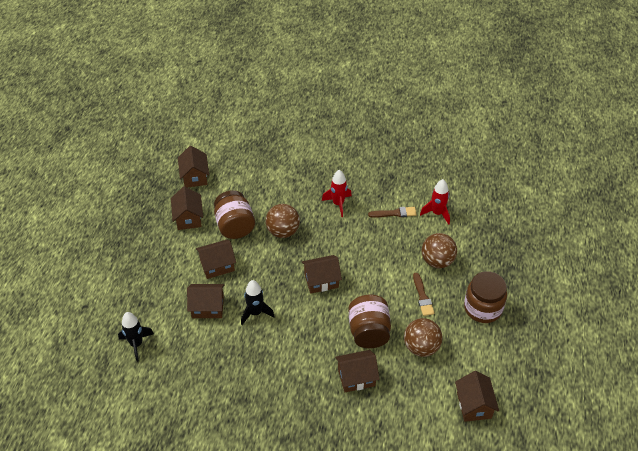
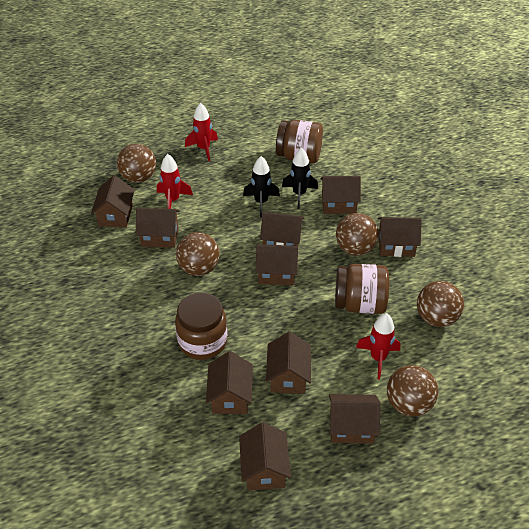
brown ball: 3 -> 5
brown brush: 2 -> 0
brown house: 7 -> 10
red rocket: 2 -> 3

